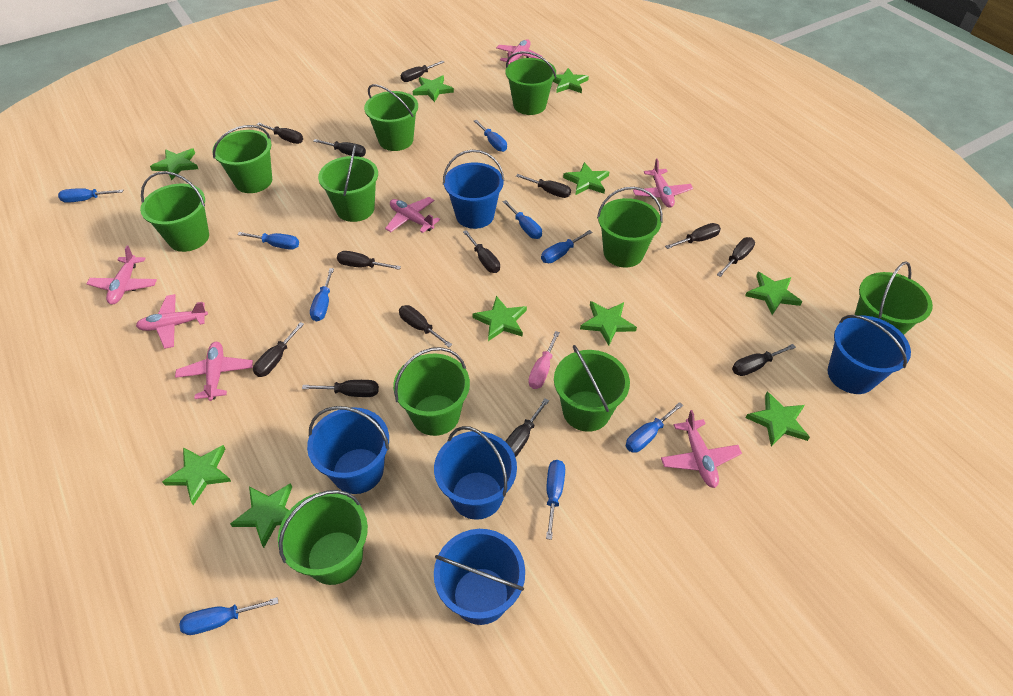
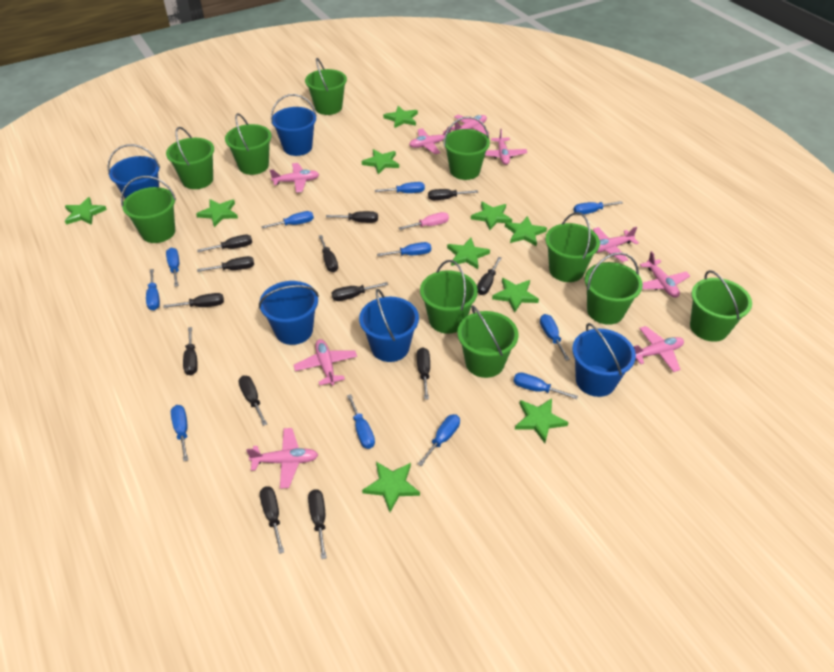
blue screwdriver: 9 -> 11
pink plane: 7 -> 9

